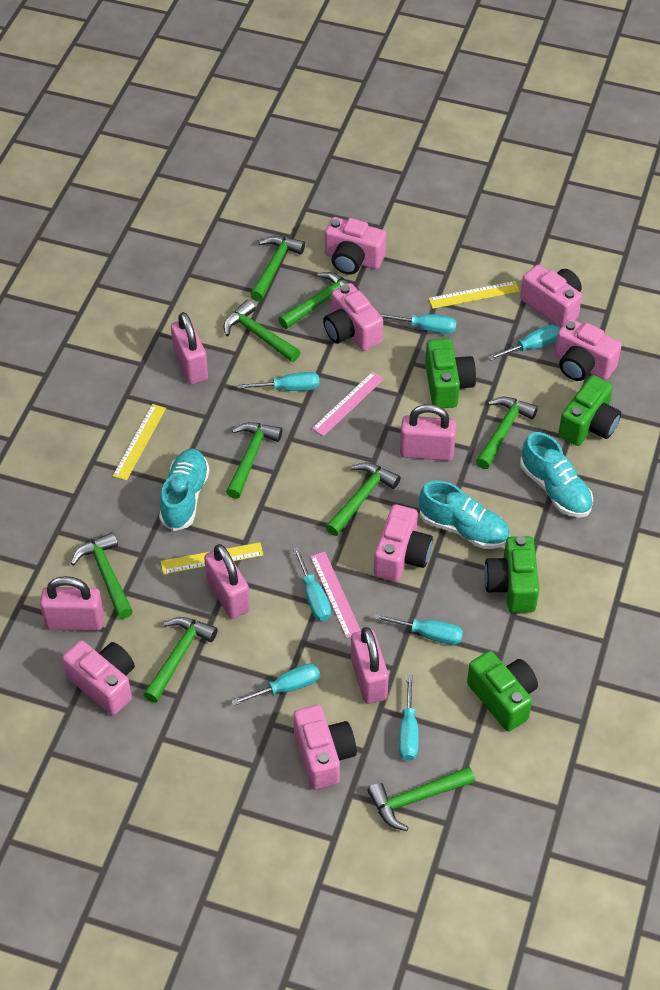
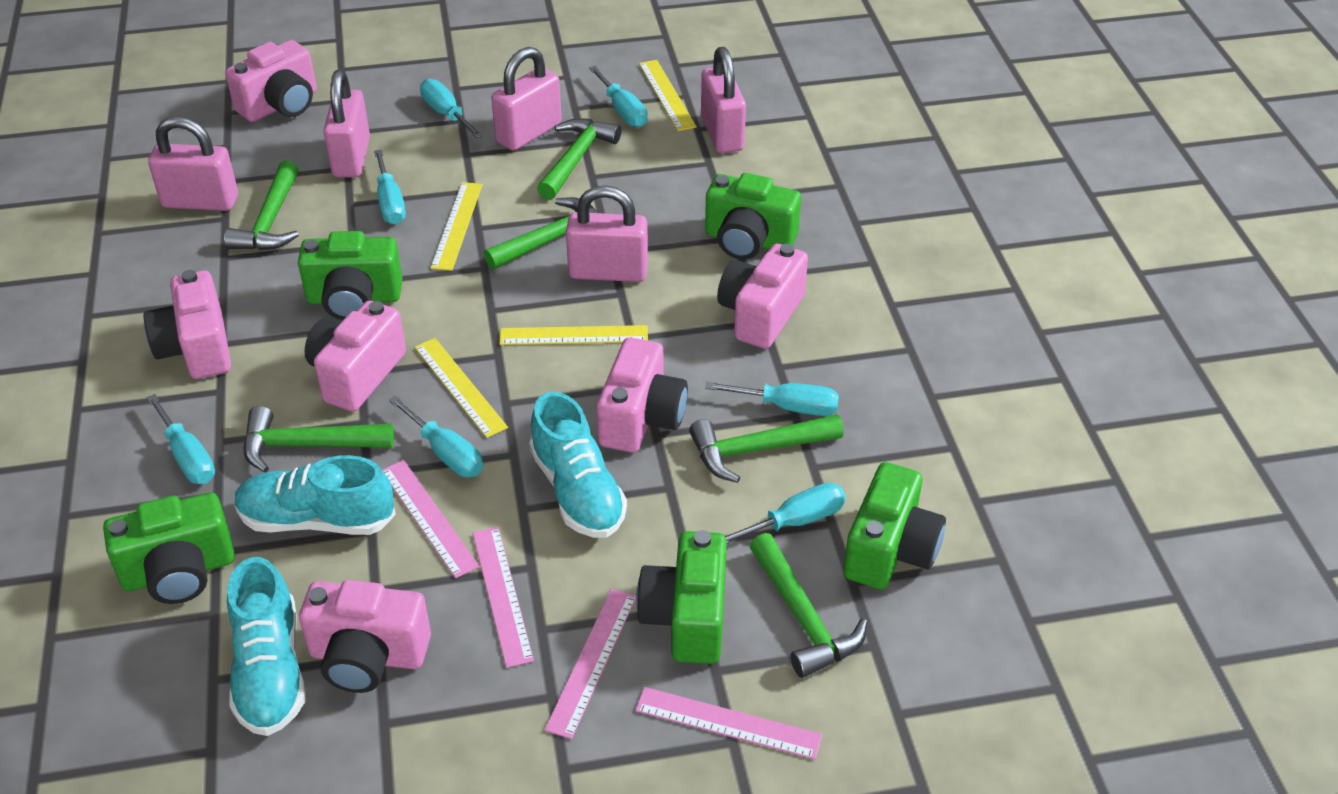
green camera: 4 -> 5
green hammer: 9 -> 6
pink camera: 7 -> 6
pink ruler: 2 -> 4
yellow ruler: 3 -> 4

